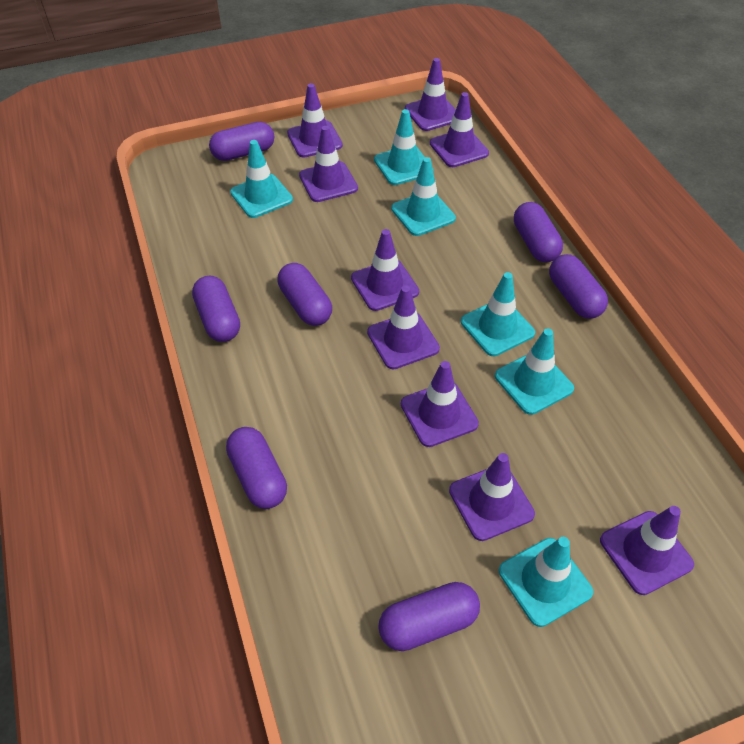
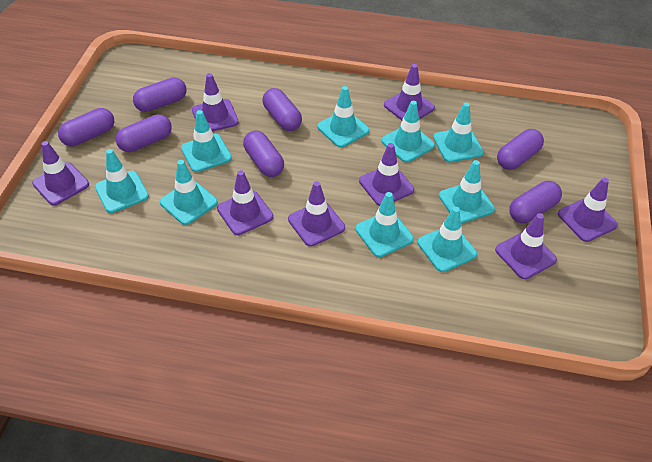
purple traffic cone: 9 -> 8
turquoise traffic cone: 6 -> 9

